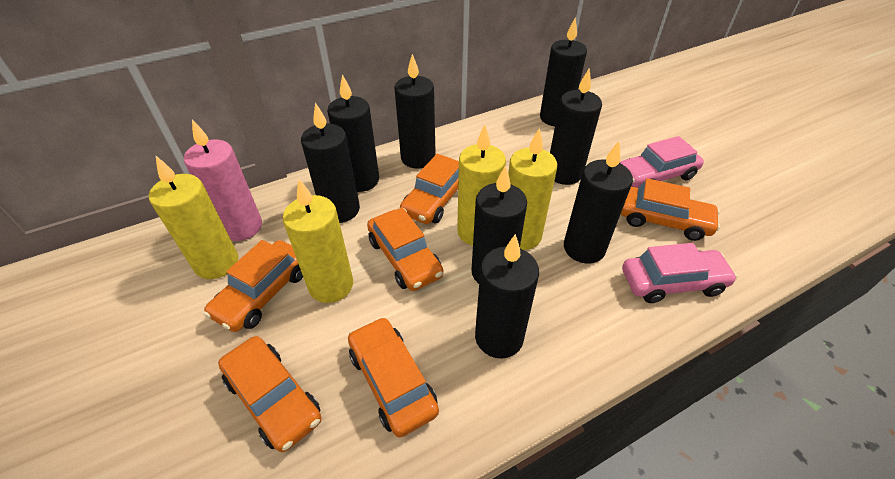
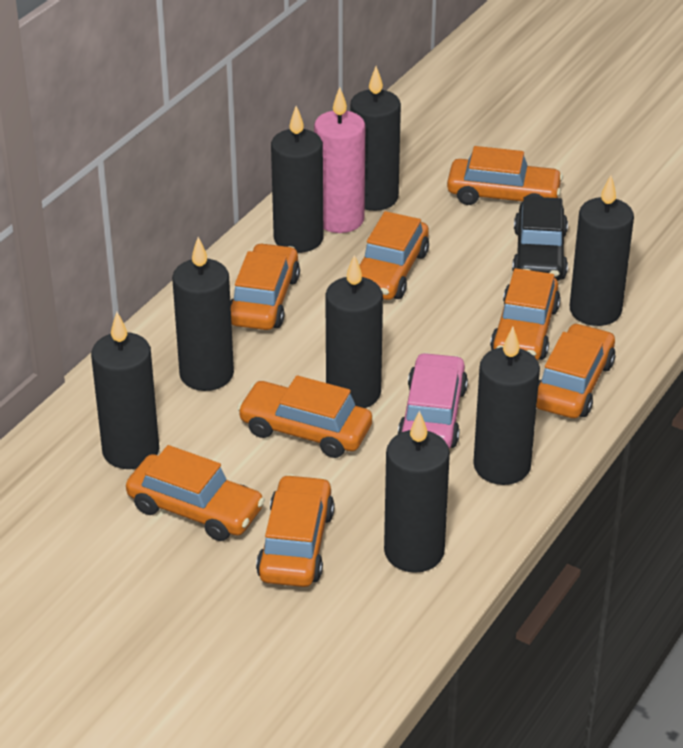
black car: 0 -> 1
orange car: 6 -> 8
pink car: 2 -> 1
yellow candle: 4 -> 0

